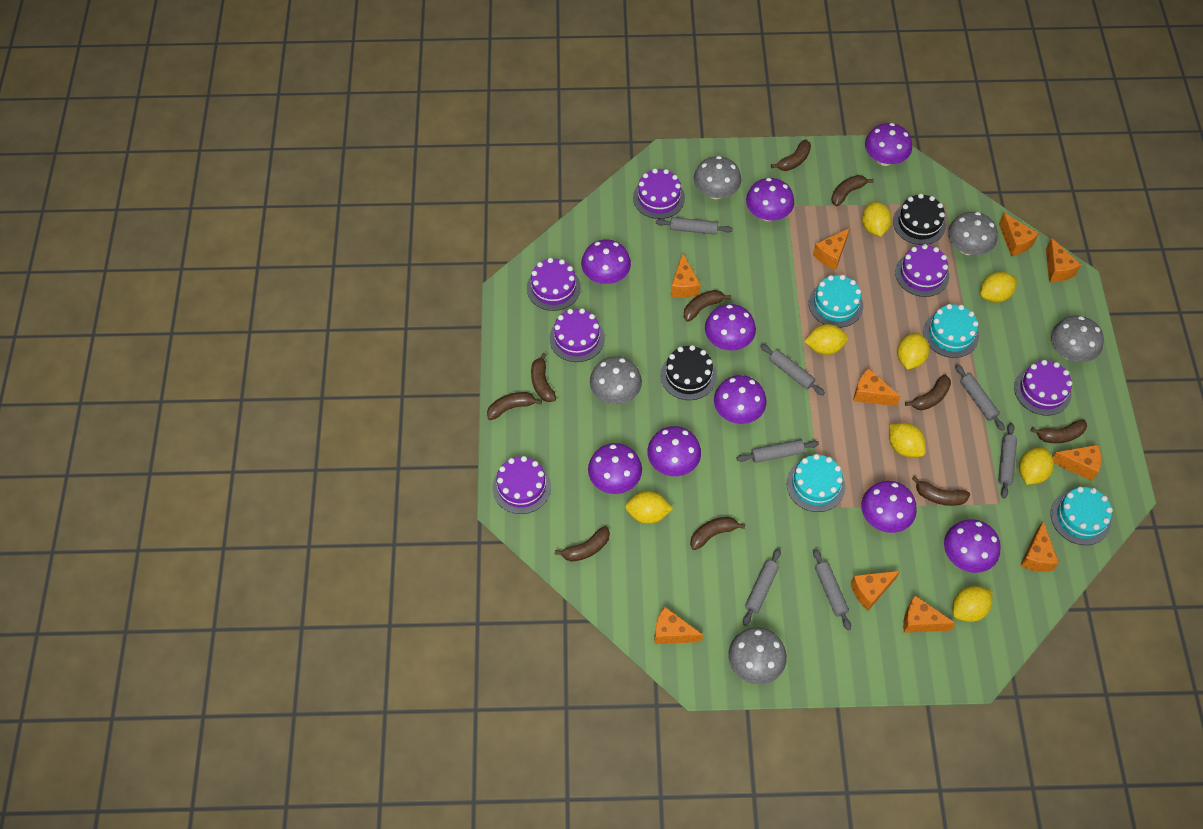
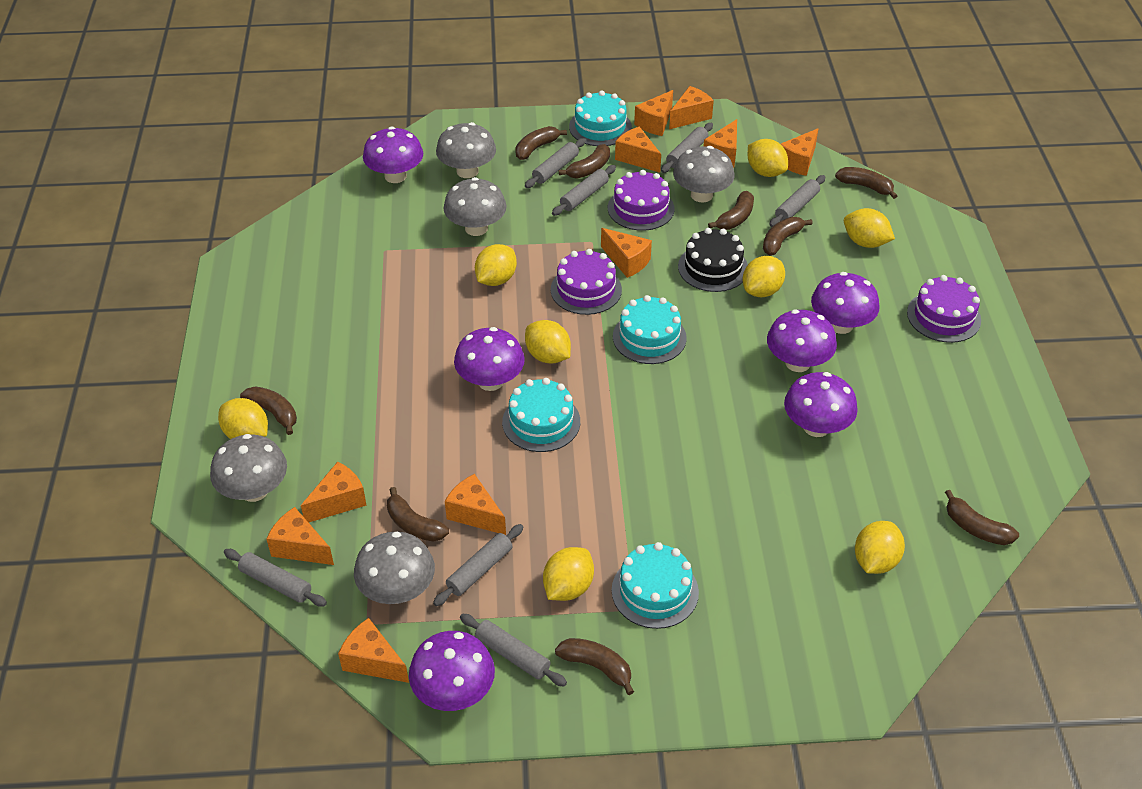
black cake: 2 -> 1
brown banana: 10 -> 9
purple cake: 6 -> 3
purple mushroom: 9 -> 6

